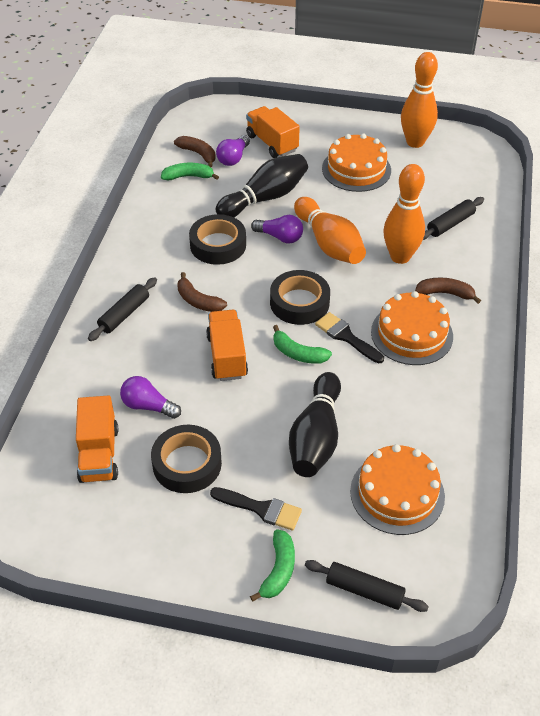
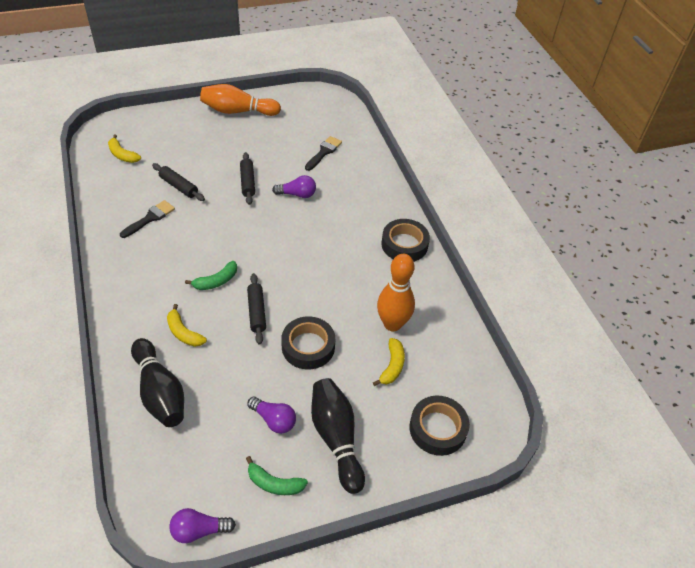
brown banana: 3 -> 0
green banana: 3 -> 2
orange bowling pin: 3 -> 2
orange cake: 3 -> 0
orange truck: 3 -> 0
yellow banana: 0 -> 3

